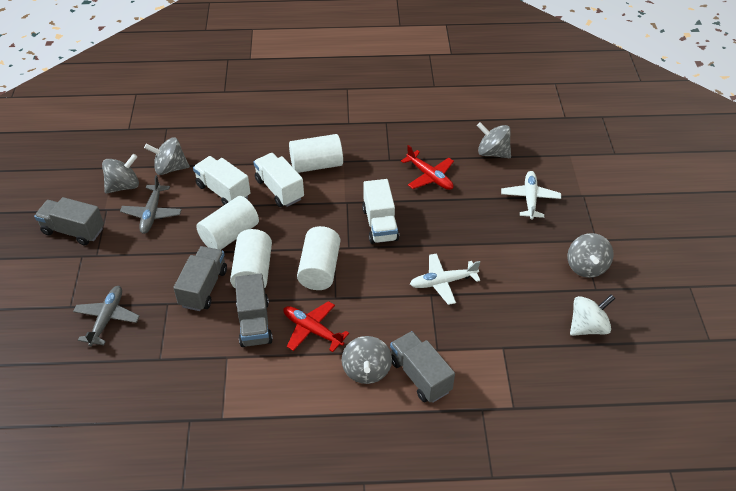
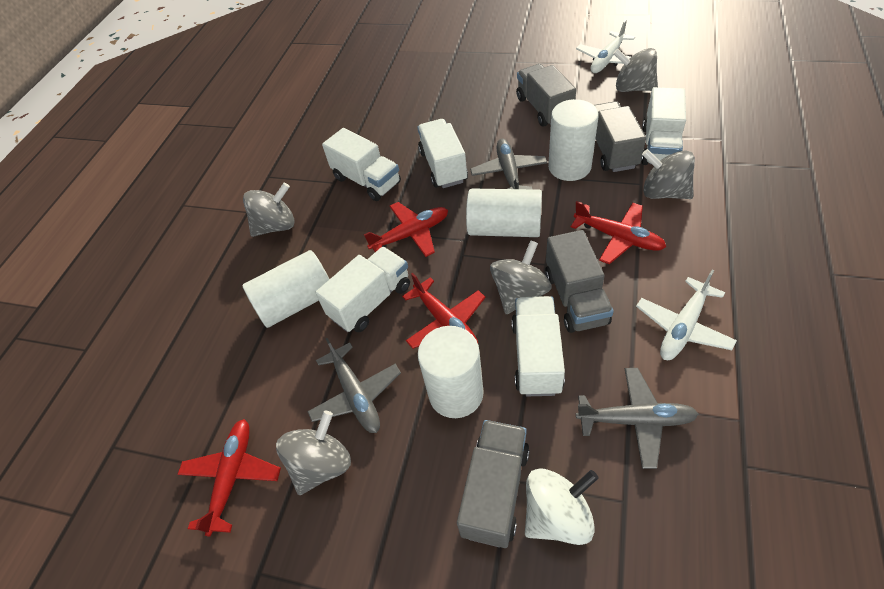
grey plane: 2 -> 3
red plane: 2 -> 4
white truck: 3 -> 5

